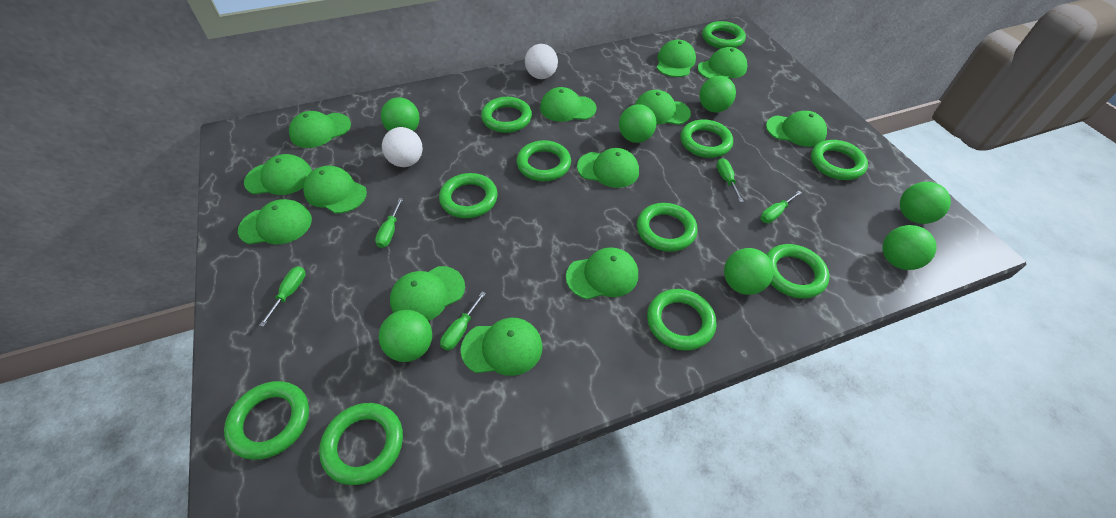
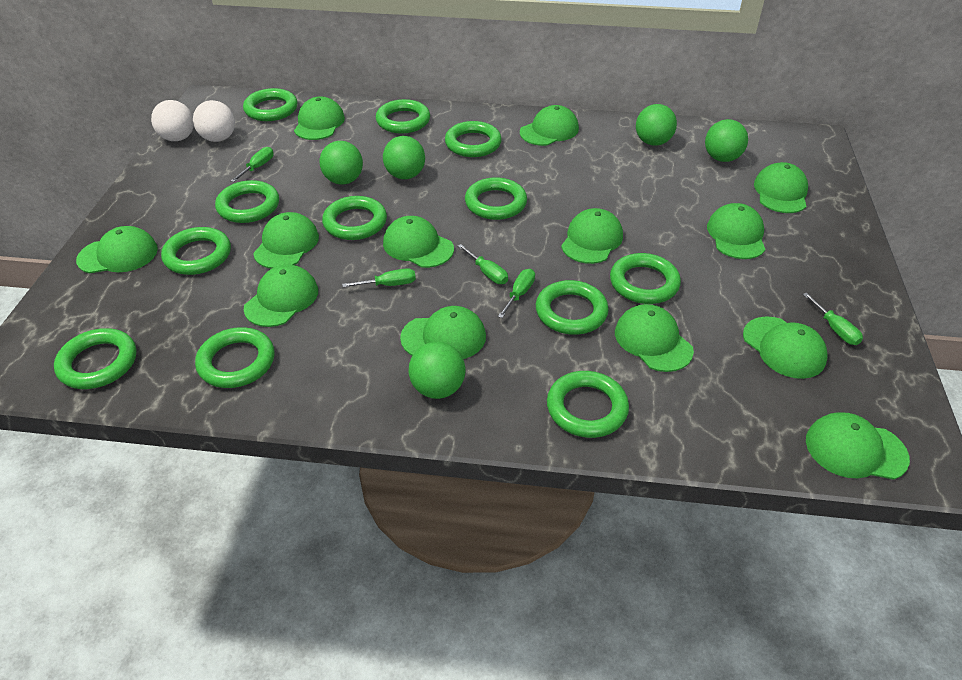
green ball: 7 -> 5
green ring: 11 -> 12

